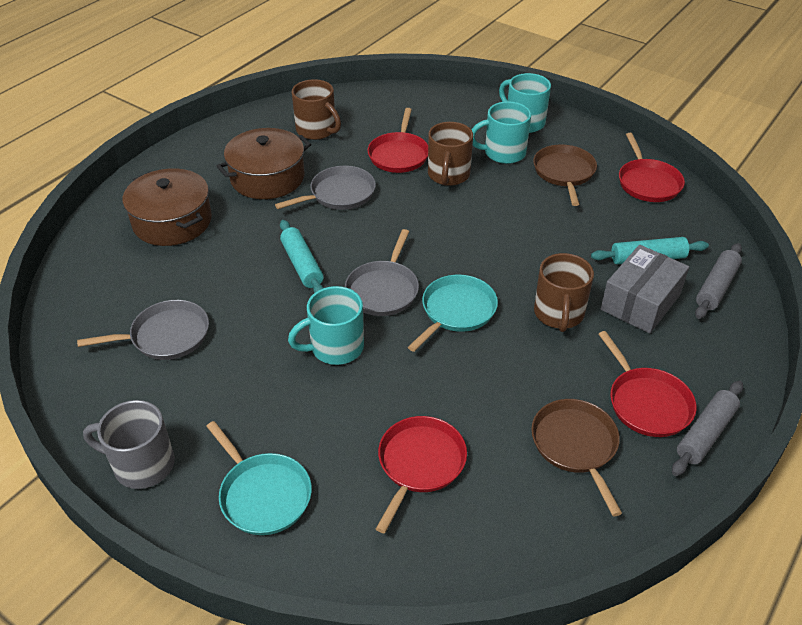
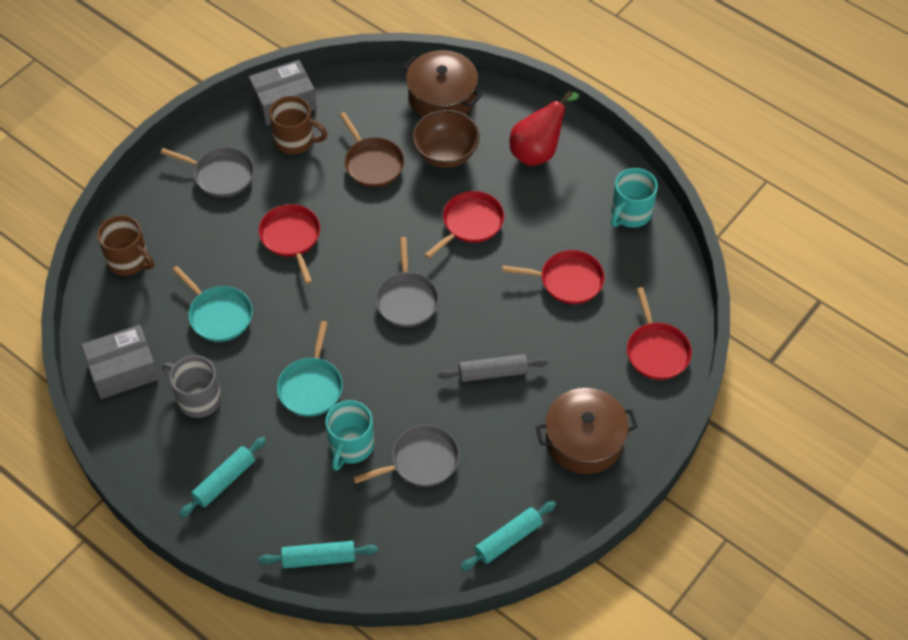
brown bowl: 0 -> 1
brown mug: 3 -> 2
brown pan: 2 -> 1
grey box: 1 -> 2
grey rolling pin: 2 -> 1
red pear: 0 -> 1
turquoise mug: 3 -> 2
turquoise rolling pin: 2 -> 3

